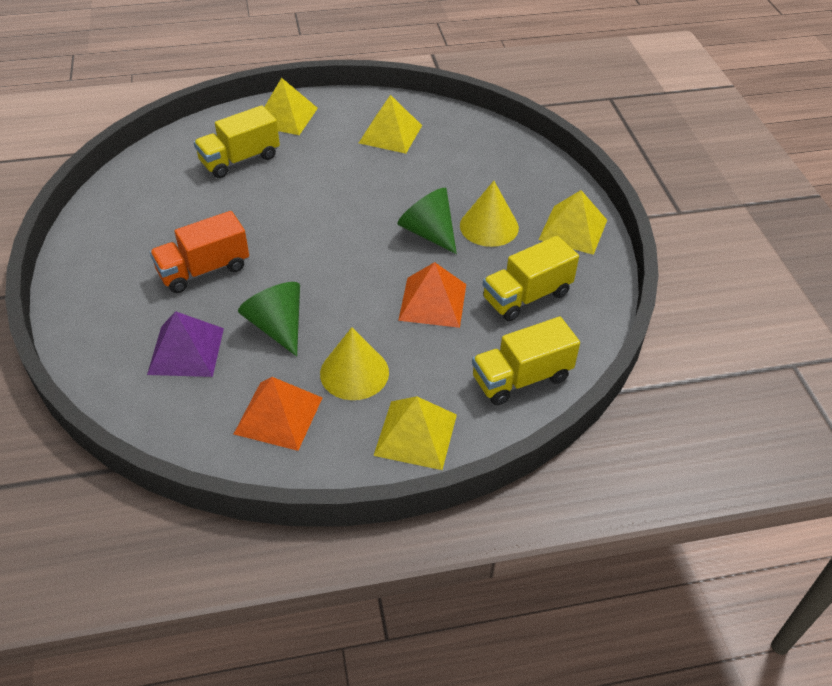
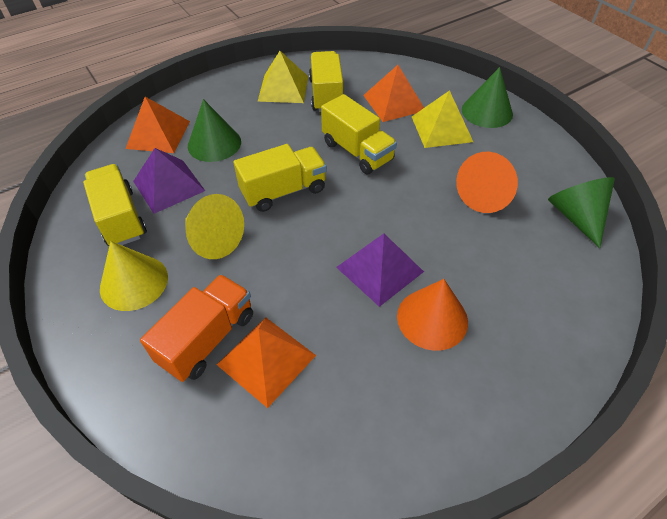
green cone: 2 -> 3
orange cone: 0 -> 2
orange pyramid: 2 -> 3
purple pyramid: 1 -> 2
yellow pyramid: 4 -> 2
yellow truck: 3 -> 4

